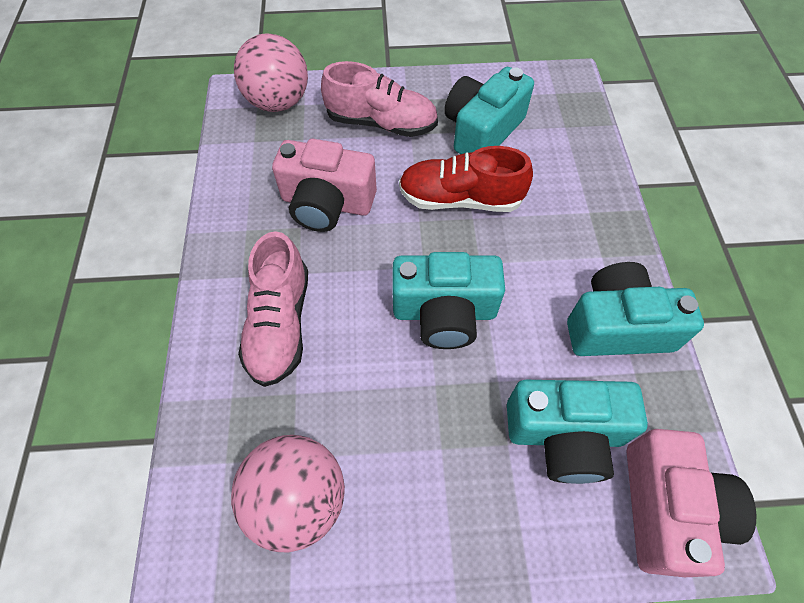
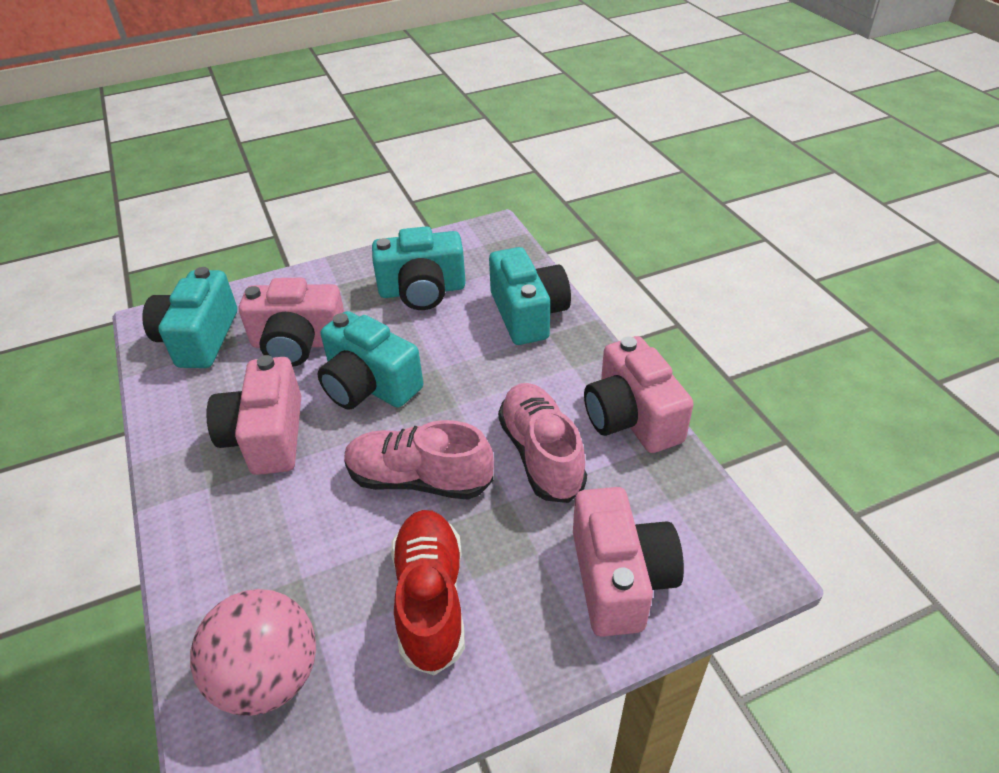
pink ball: 2 -> 1
pink camera: 2 -> 4

